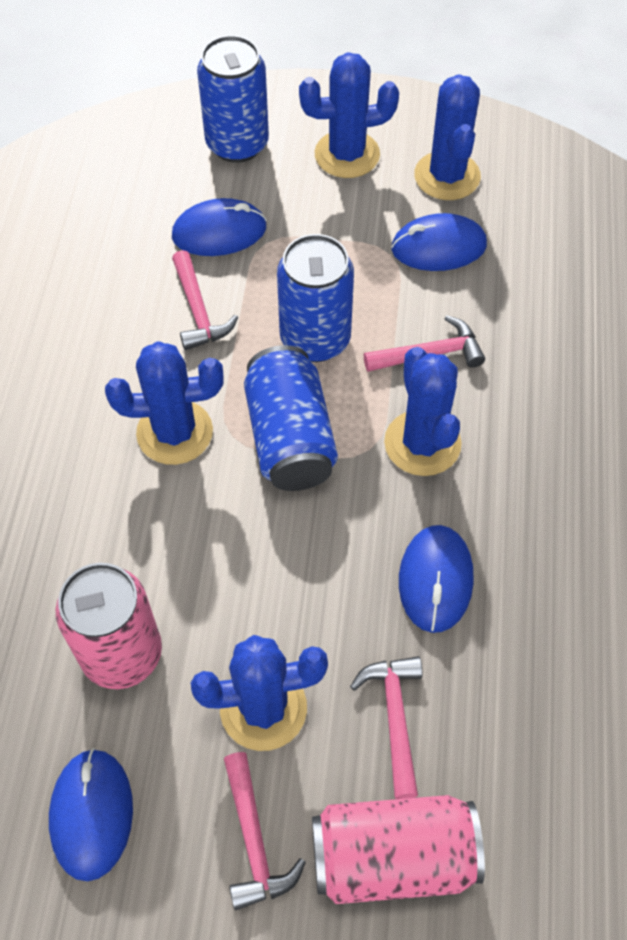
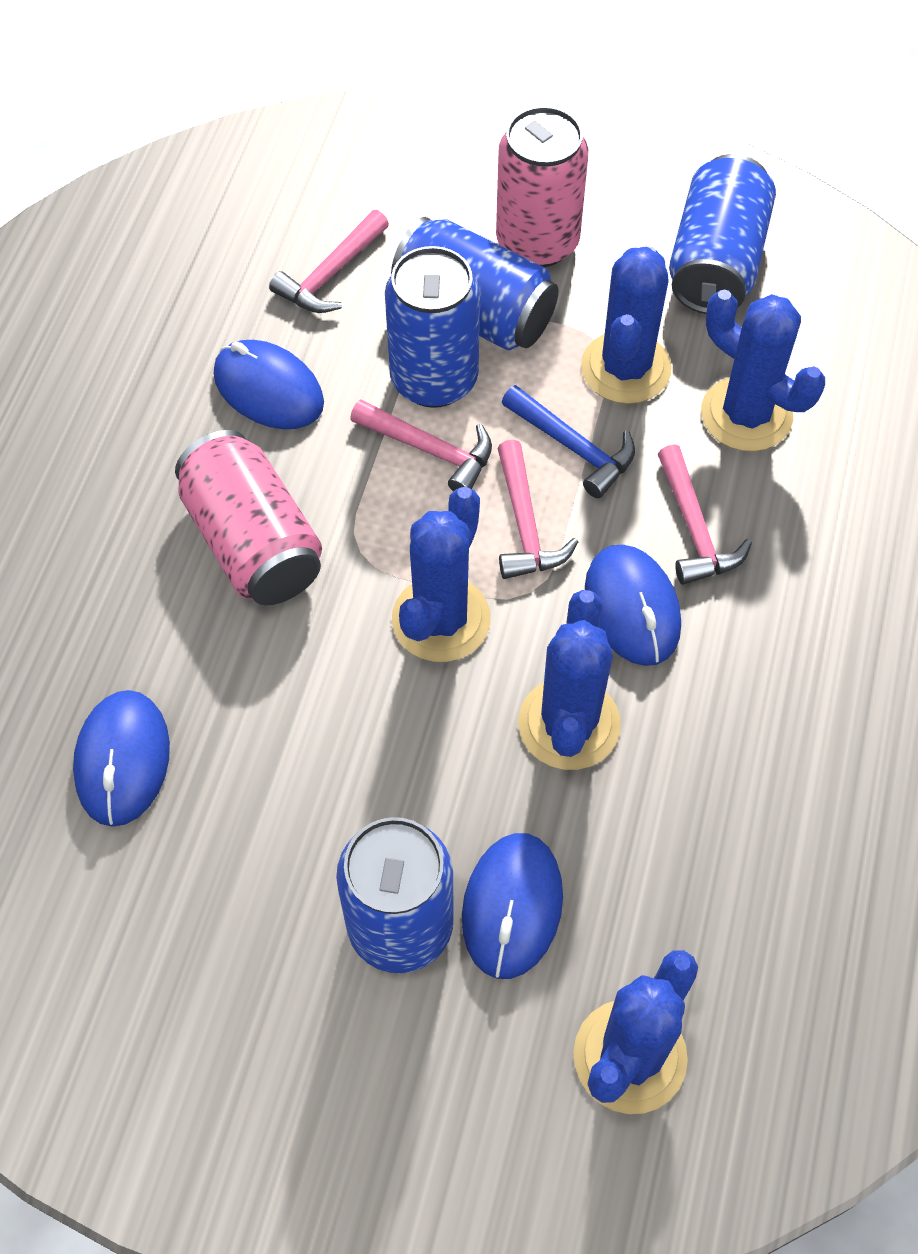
blue can: 3 -> 4
blue hammer: 0 -> 1

